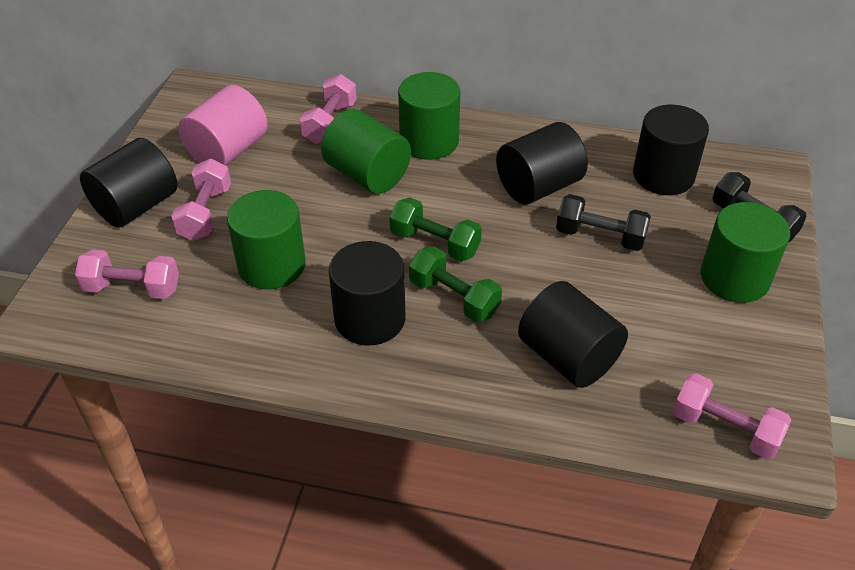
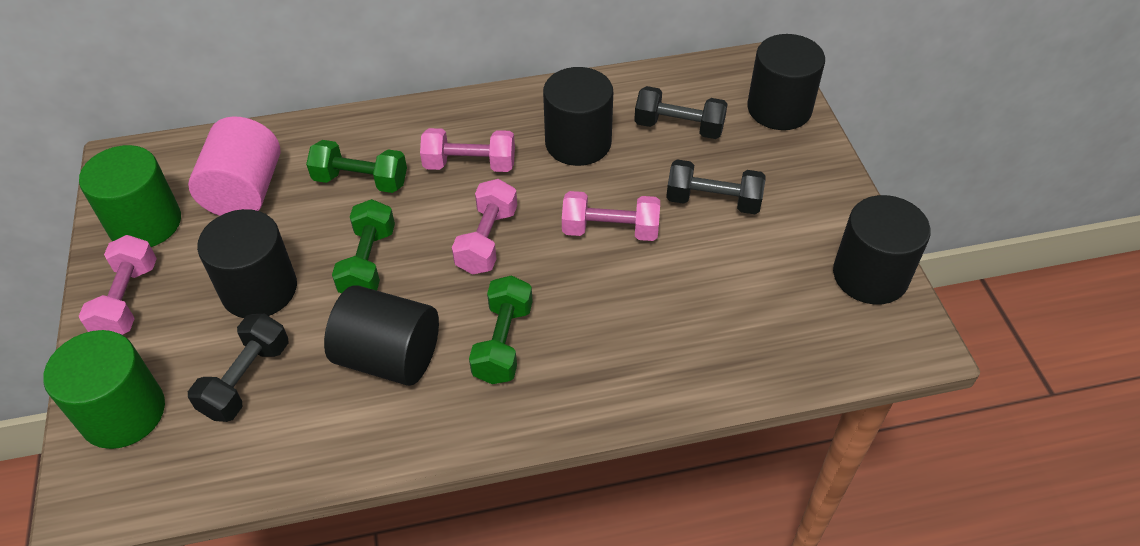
black dumbbell: 2 -> 3
green cylinder: 4 -> 2
green dumbbell: 2 -> 3

